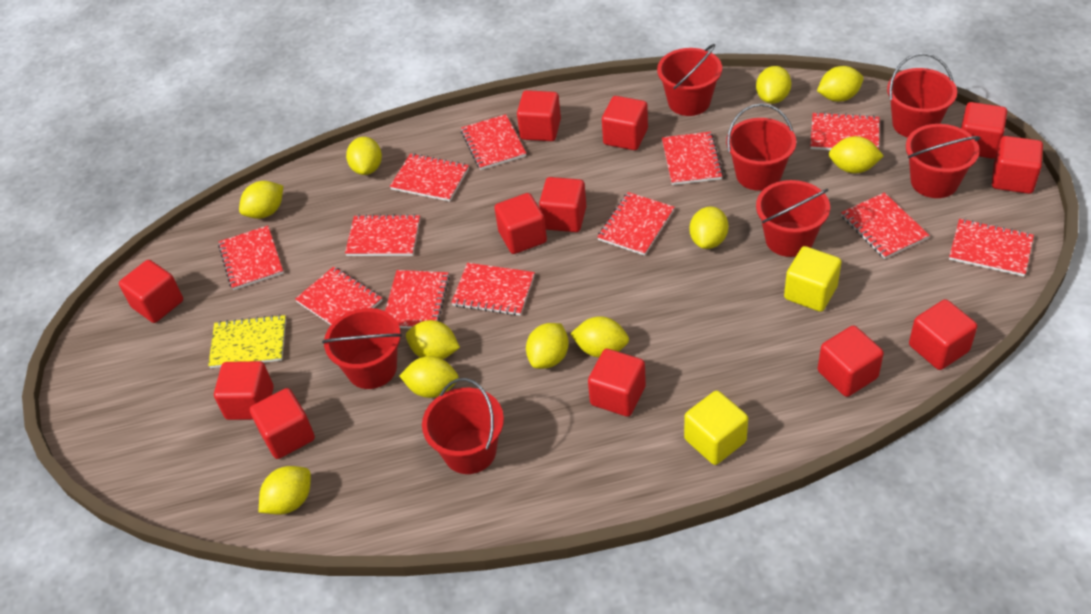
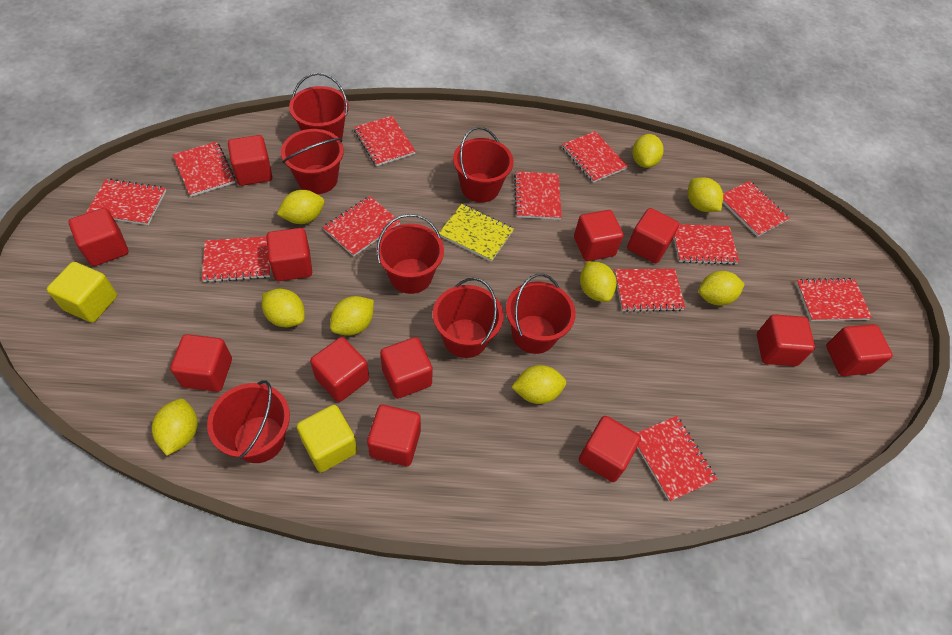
yellow lemon: 11 -> 9

